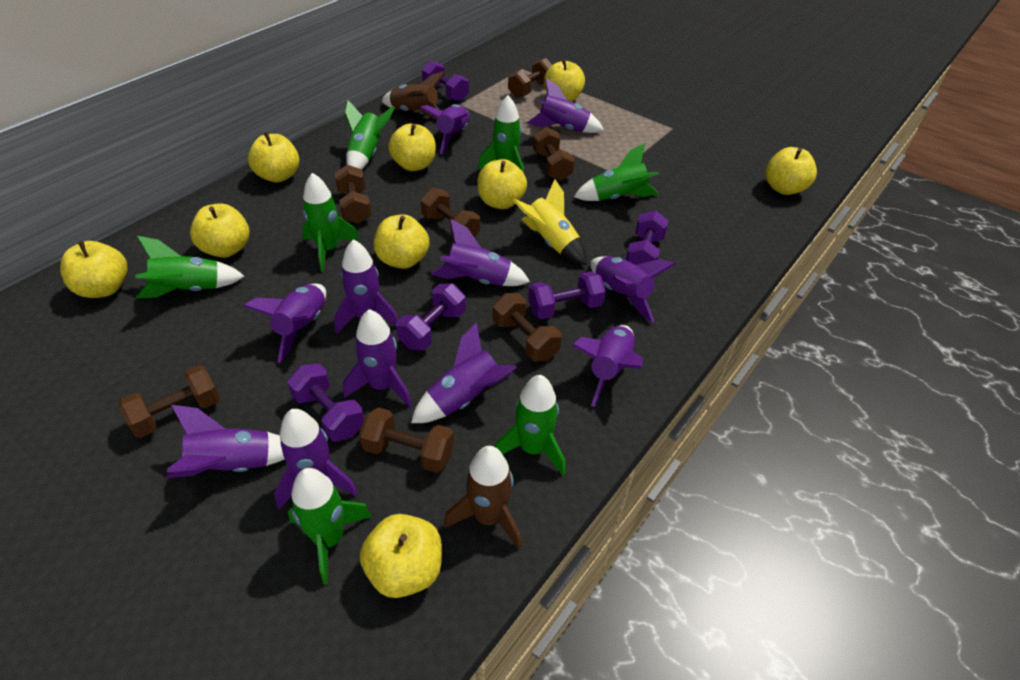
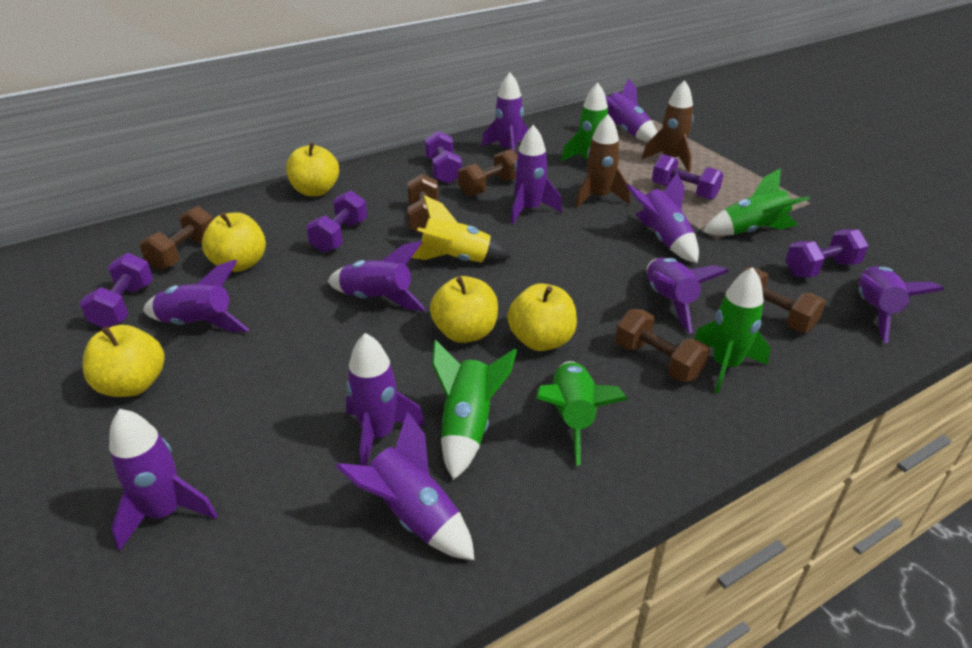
brown dumbbell: 7 -> 5
green rocket: 7 -> 5
yellow apple: 9 -> 5

